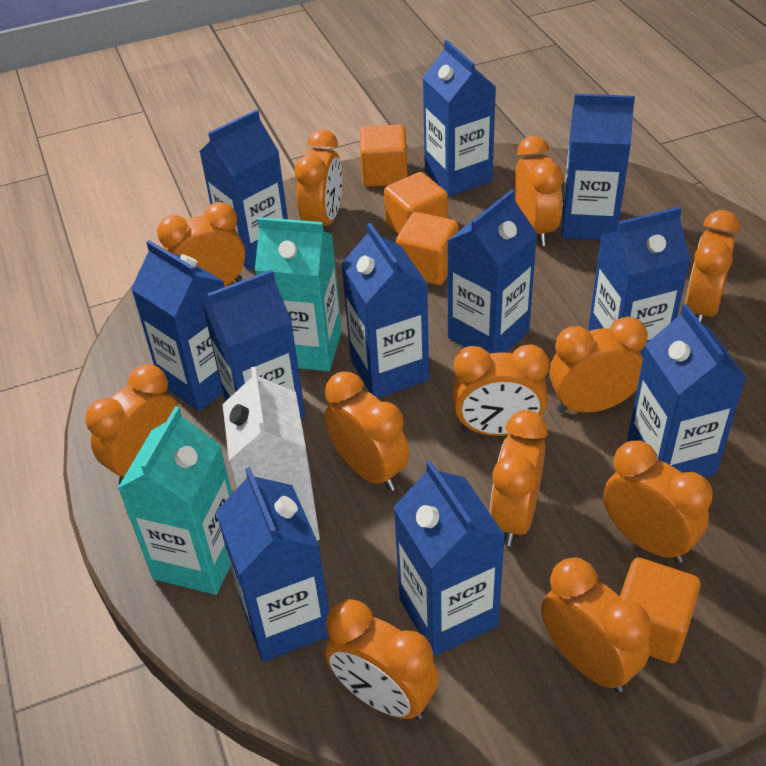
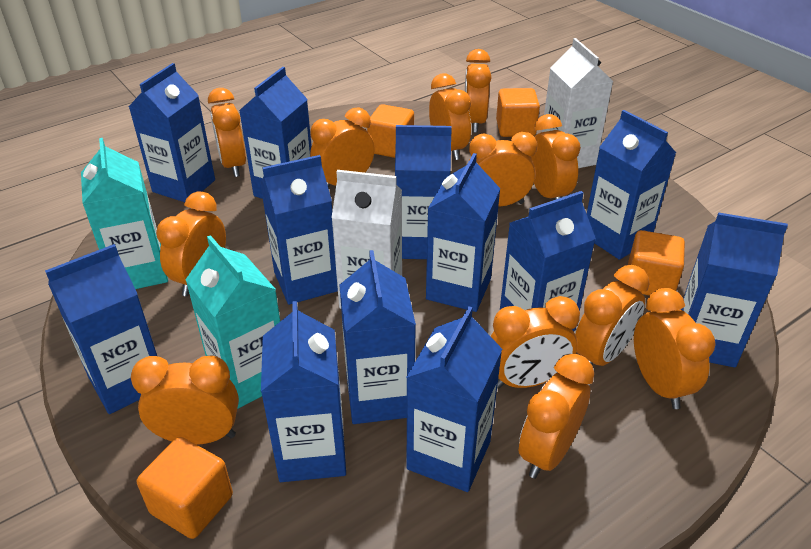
blue carton: 11 -> 12
white carton: 1 -> 2

